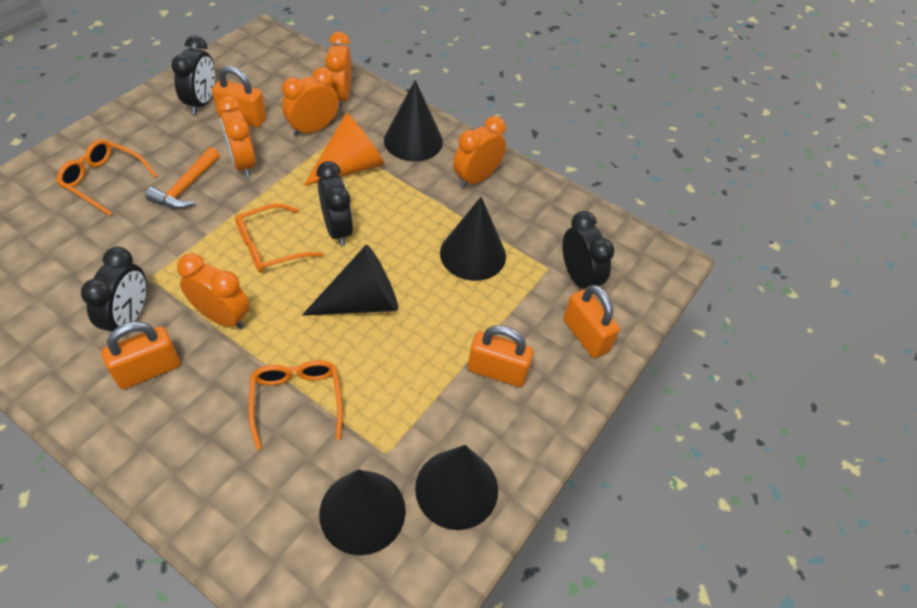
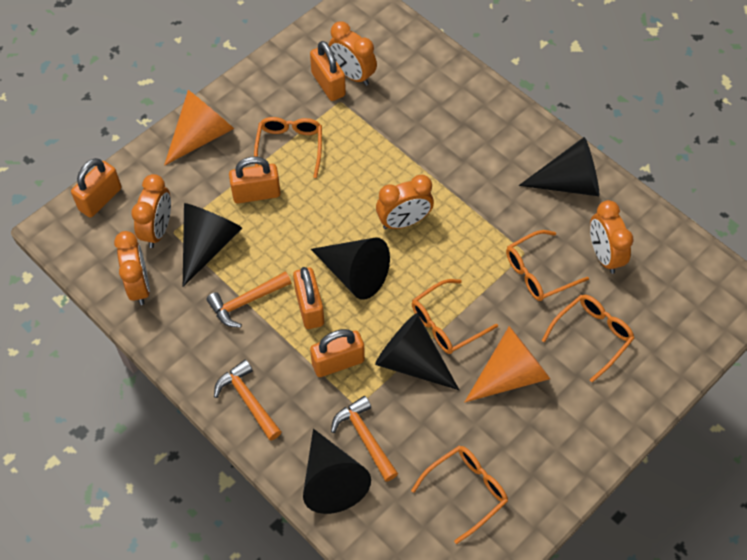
black clock: 4 -> 0
orange cone: 1 -> 2
orange glasses: 3 -> 5
orange hammer: 1 -> 3
orange padlock: 4 -> 5

